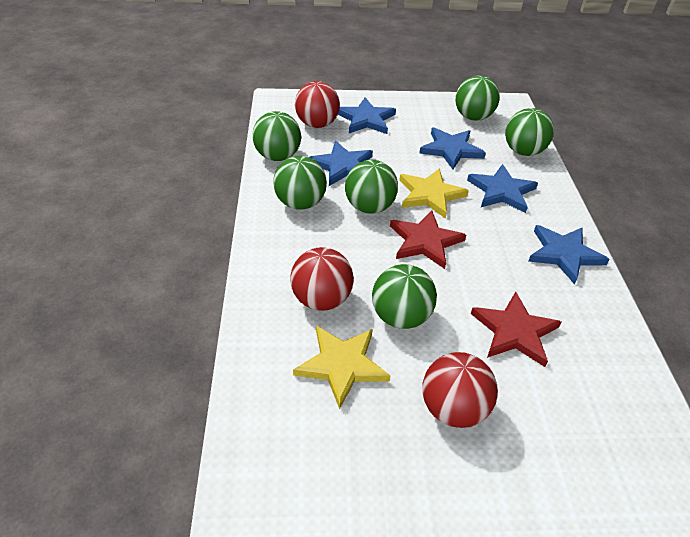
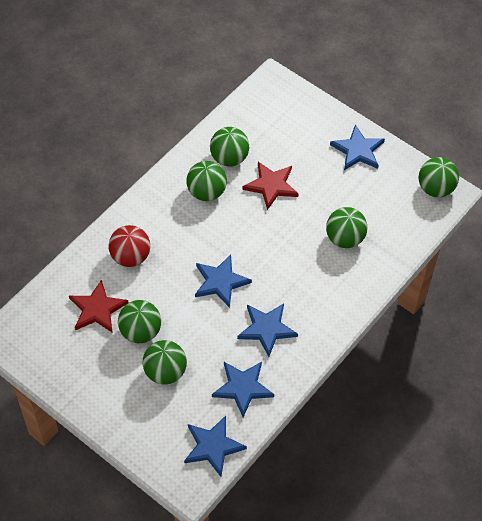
red ball: 3 -> 1
yellow star: 2 -> 0

